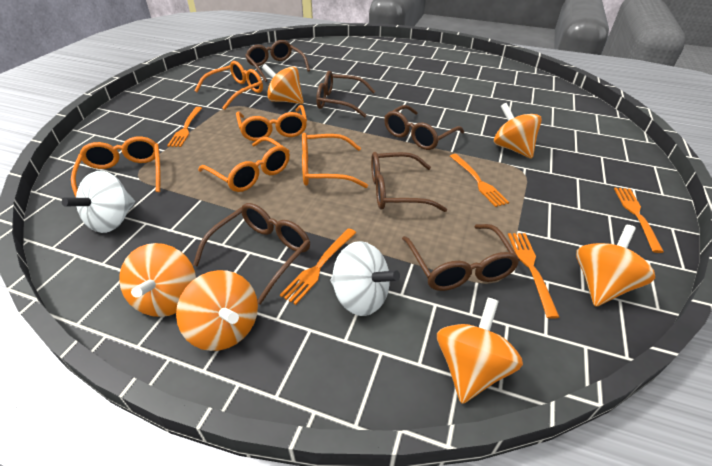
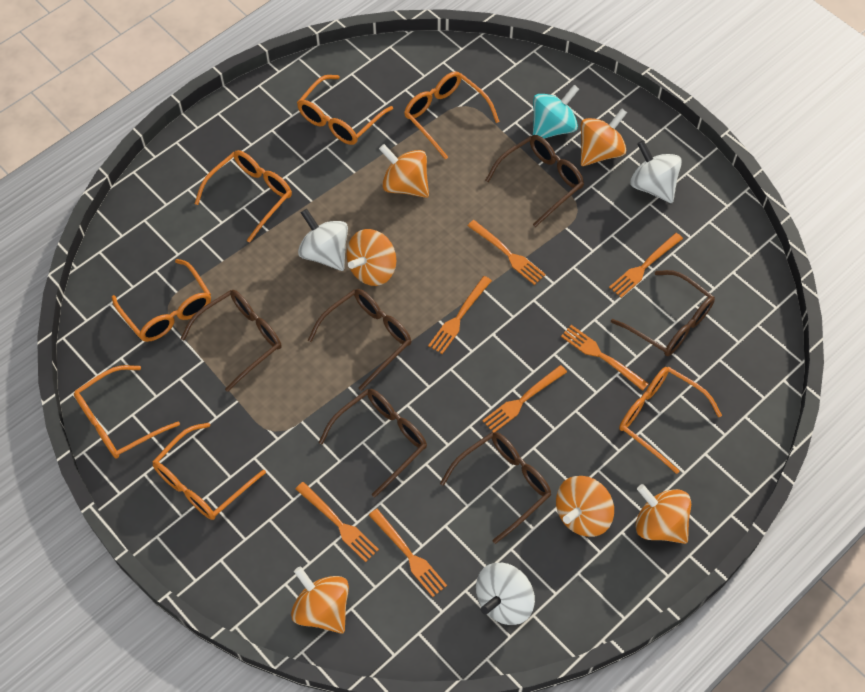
orange fork: 5 -> 7
orange glasses: 5 -> 7
turquoise spinning top: 0 -> 1
white spinning top: 2 -> 3

